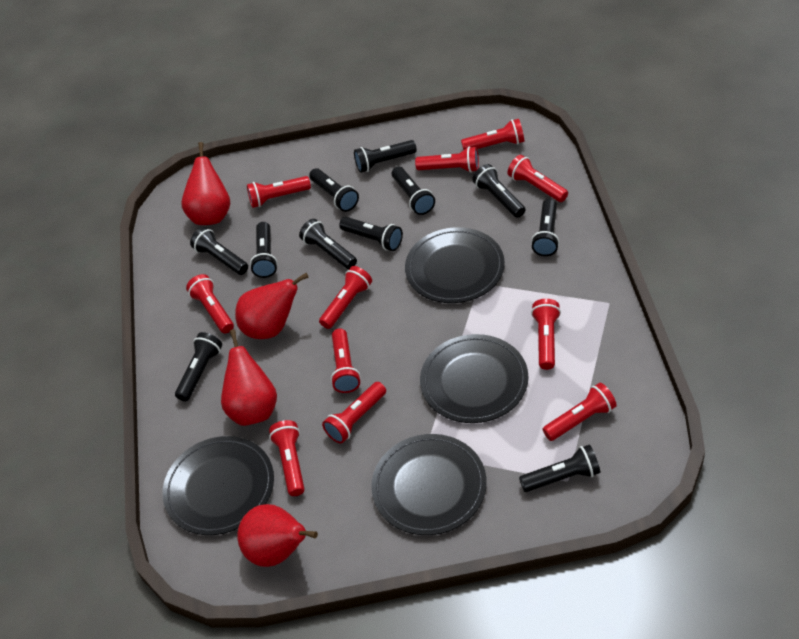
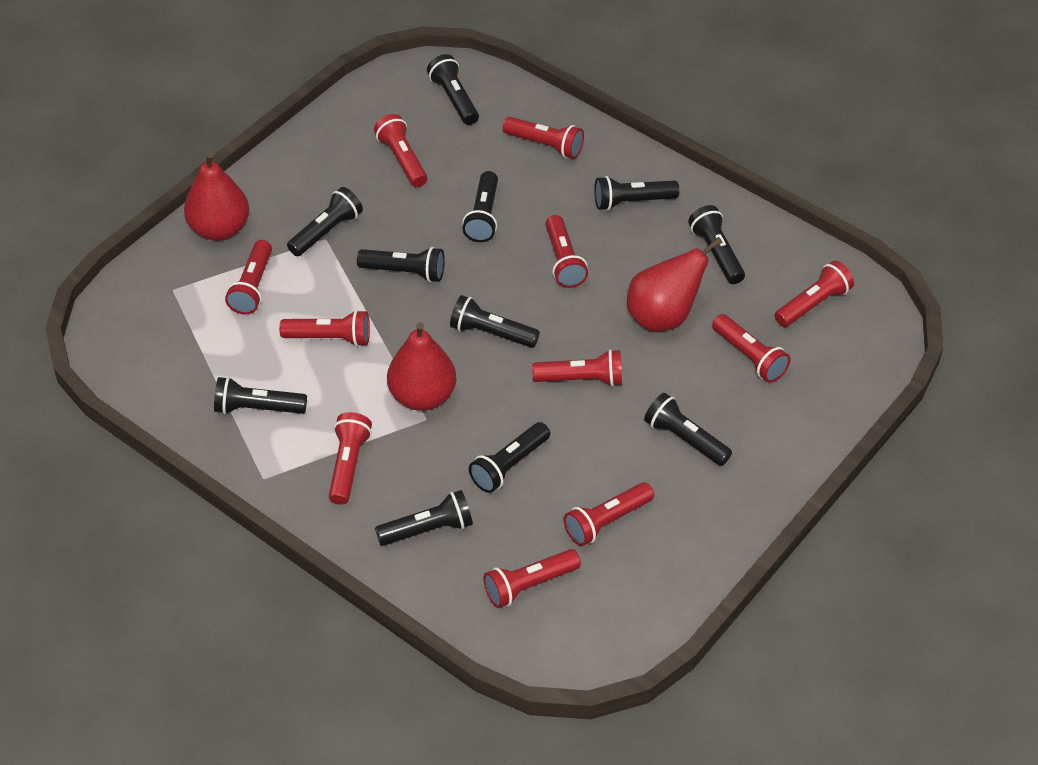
black plate: 4 -> 0
red pear: 4 -> 3

